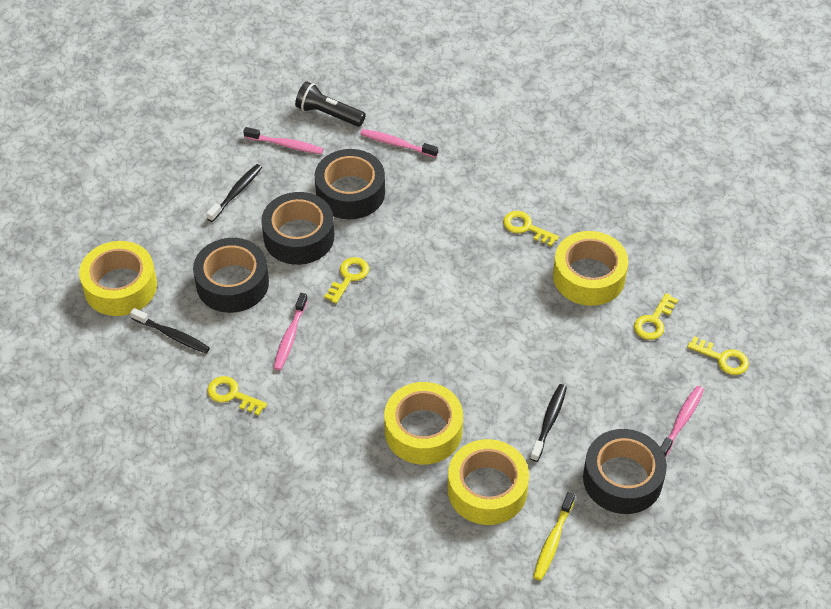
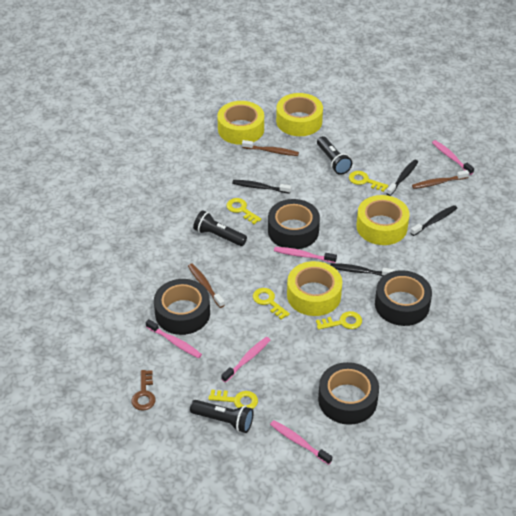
black flashlight: 1 -> 3
black toothbrush: 3 -> 4
brown key: 0 -> 1
brown toothbrush: 0 -> 3
pink toothbrush: 4 -> 5
yellow toothbrush: 1 -> 0

